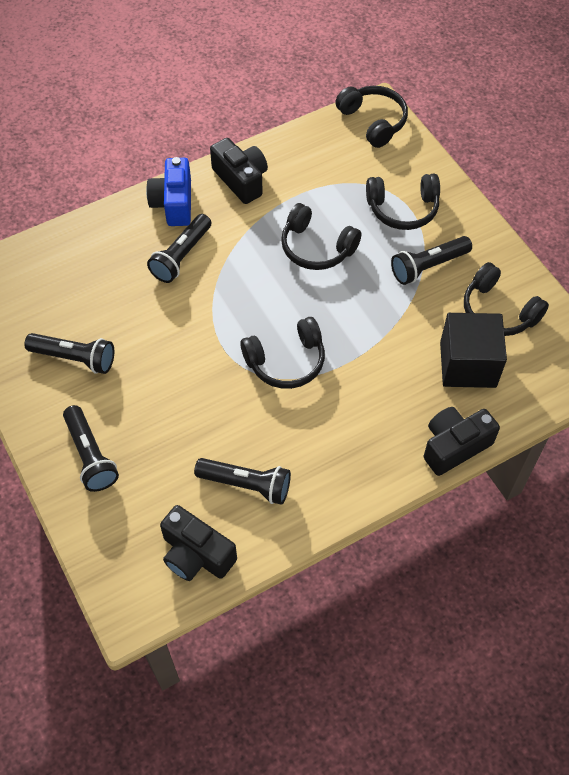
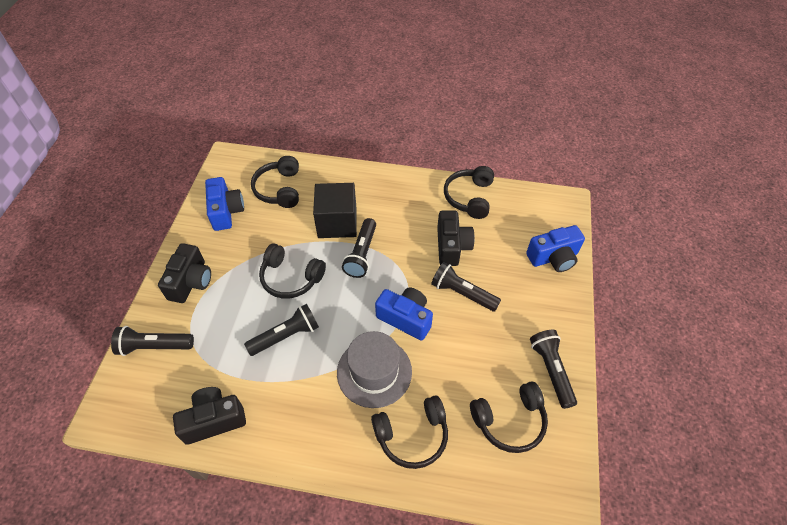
blue camera: 1 -> 3
grey hat: 0 -> 1

